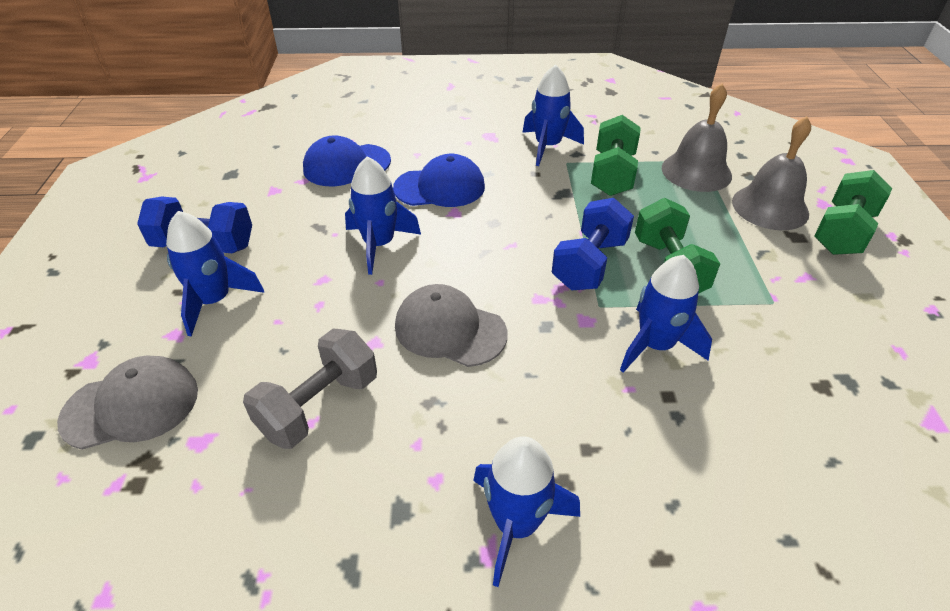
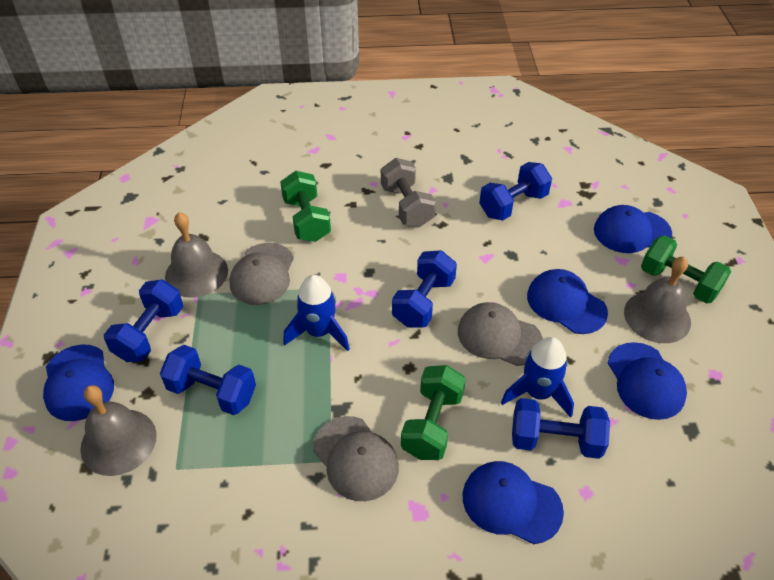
blue cap: 2 -> 5
blue dumbbell: 2 -> 5
blue rocket: 5 -> 2
grey bell: 2 -> 3
grey cap: 2 -> 3

